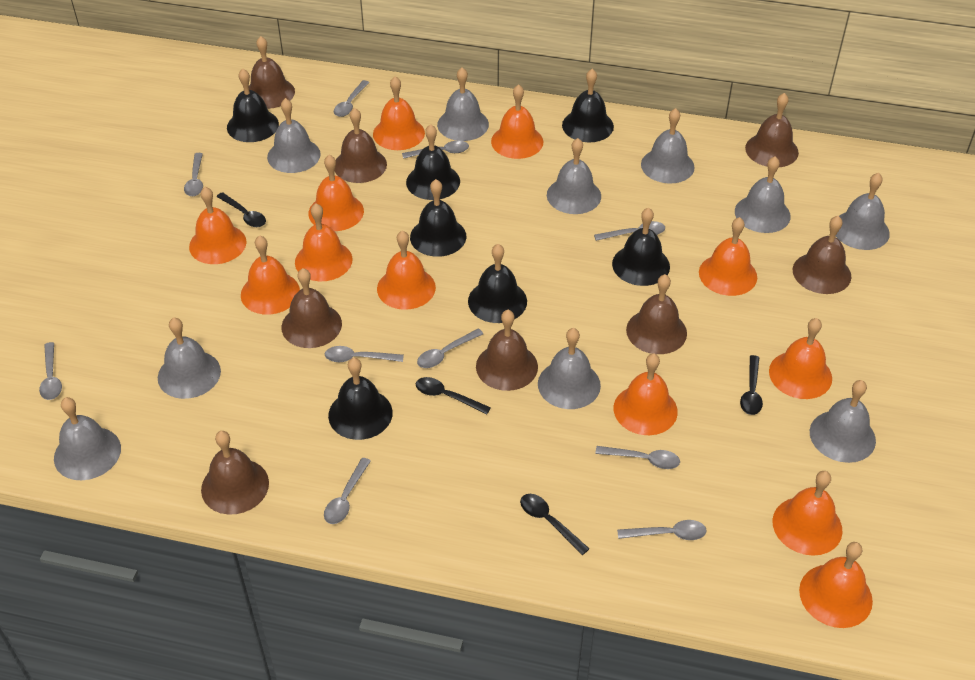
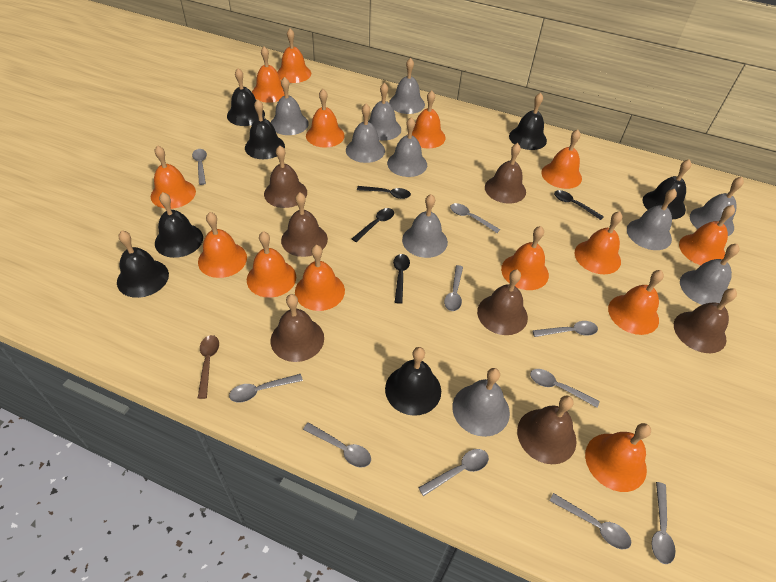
brown bell: 8 -> 7
brown spoon: 0 -> 1
orange bell: 12 -> 14

